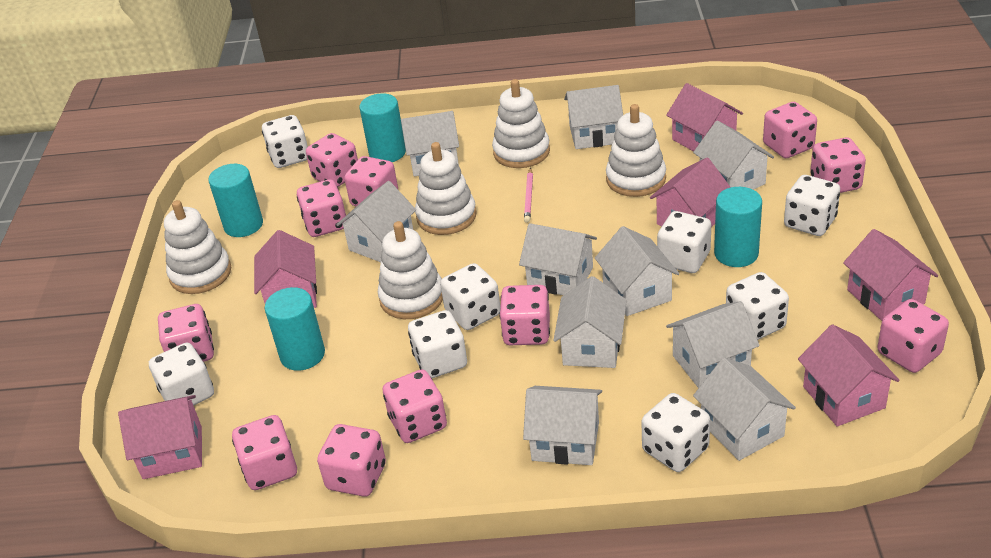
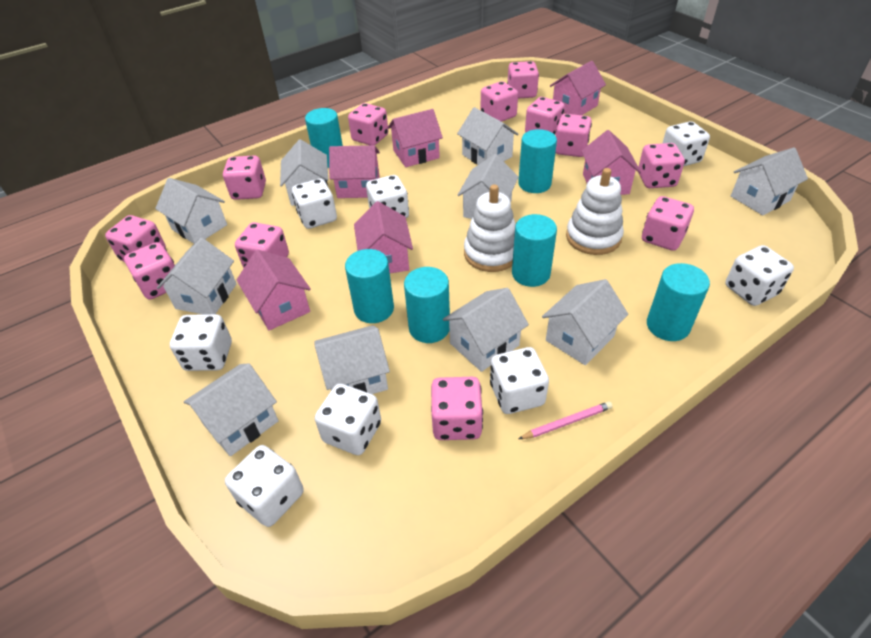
pink dice: 11 -> 12
turquoise cylinder: 4 -> 6
white stacking toy: 5 -> 2

